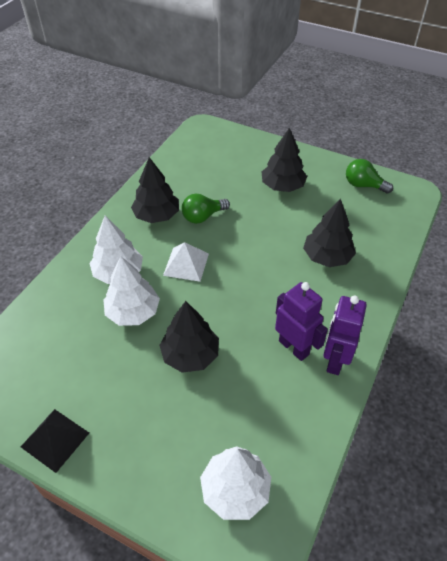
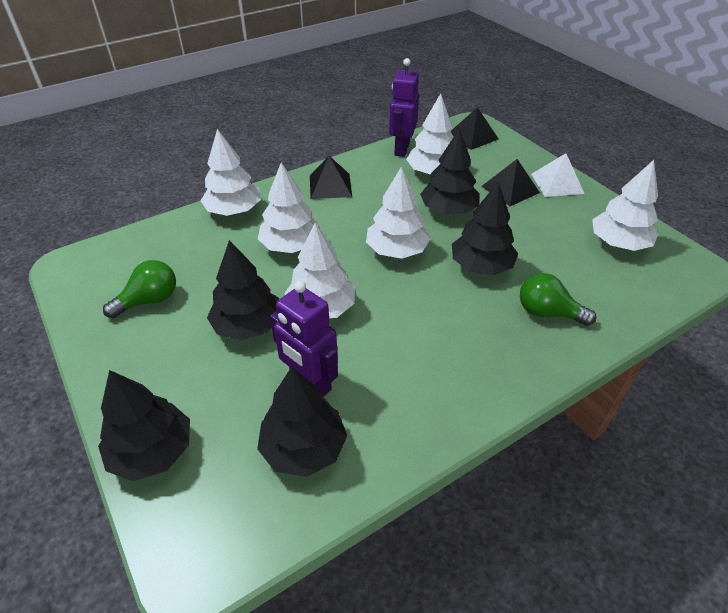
black pyramid: 1 -> 3
black tree: 4 -> 5
white tree: 3 -> 6

